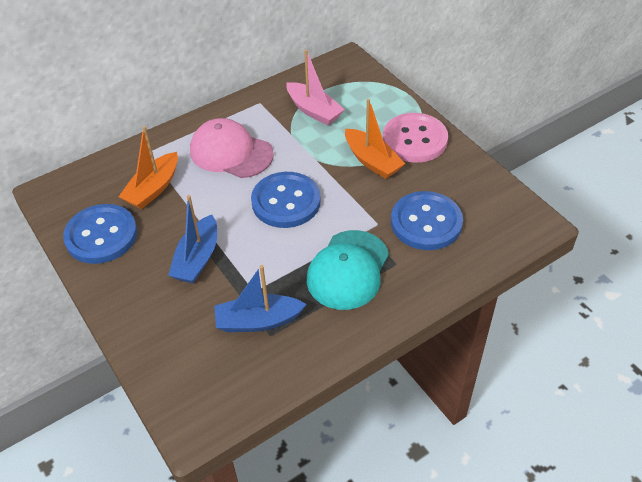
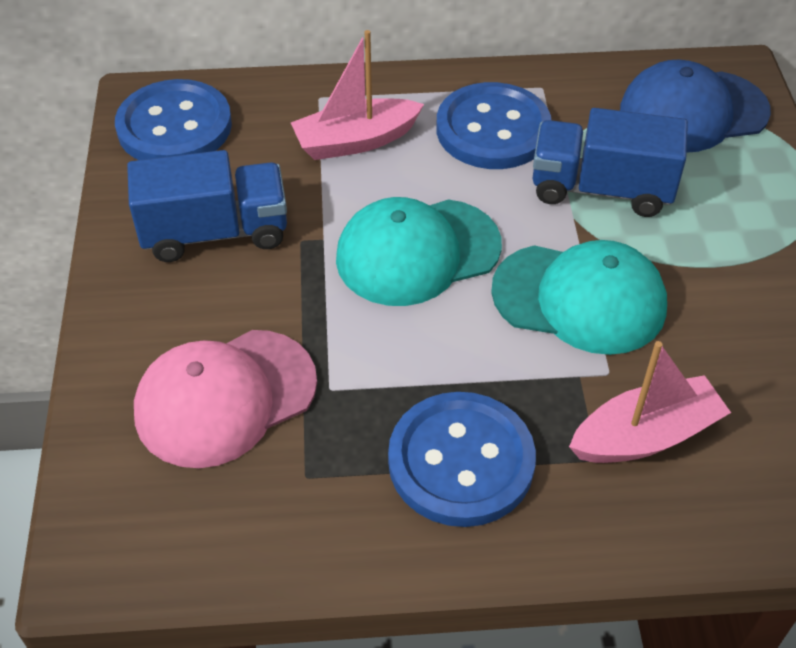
blue boat: 2 -> 0
blue cap: 0 -> 1
blue truck: 0 -> 2
orange boat: 2 -> 0
pink boat: 1 -> 2
pink button: 1 -> 0
turquoise cap: 1 -> 2

